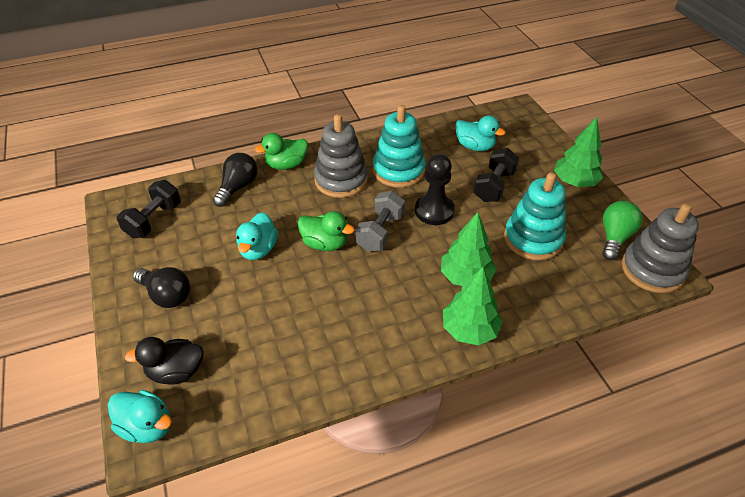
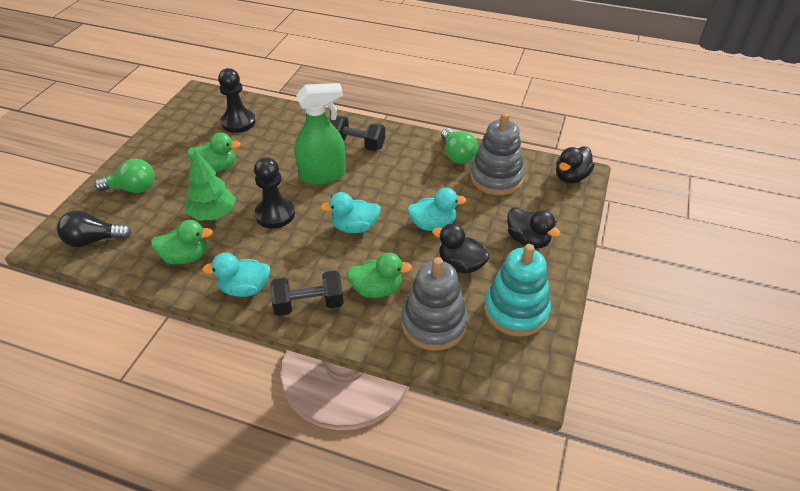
black duck: 1 -> 3
black light bulb: 2 -> 1
black pawn: 1 -> 2
green duck: 2 -> 3
green light bulb: 1 -> 2
green spray bottle: 0 -> 1
green tree: 3 -> 1
grey dumbbell: 1 -> 0
turquoise stacking toy: 2 -> 1

